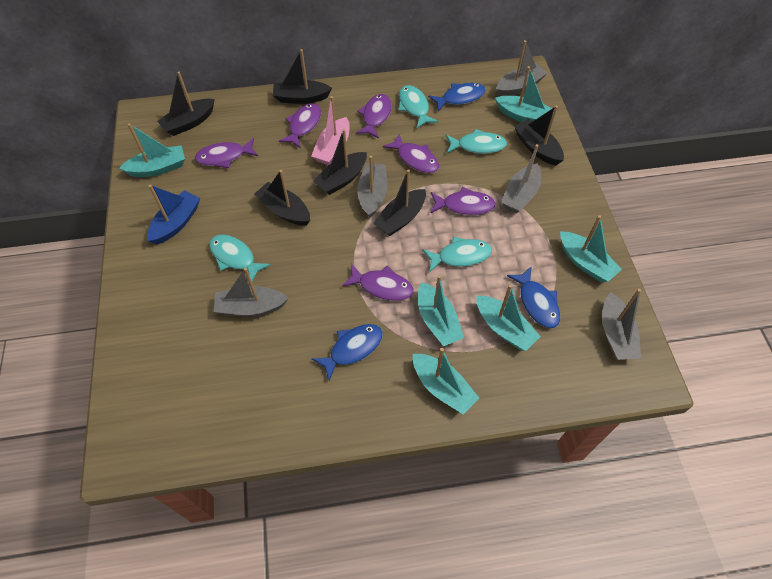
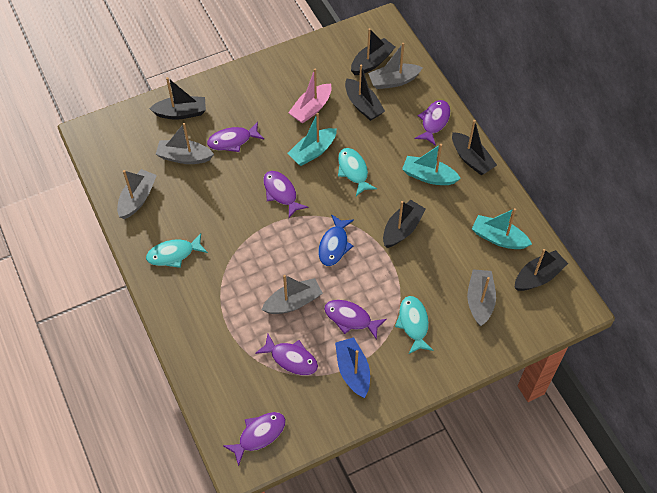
blue fish: 3 -> 1
turquoise boat: 6 -> 3
turquoise fish: 4 -> 3

